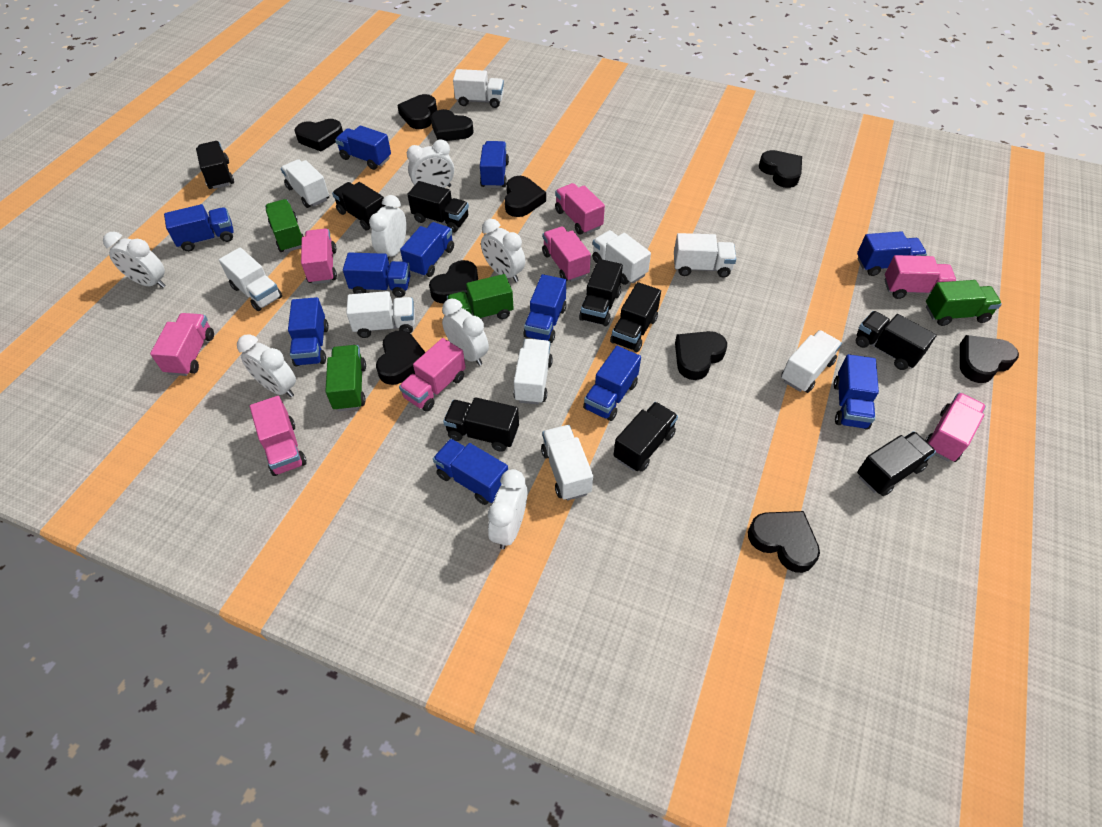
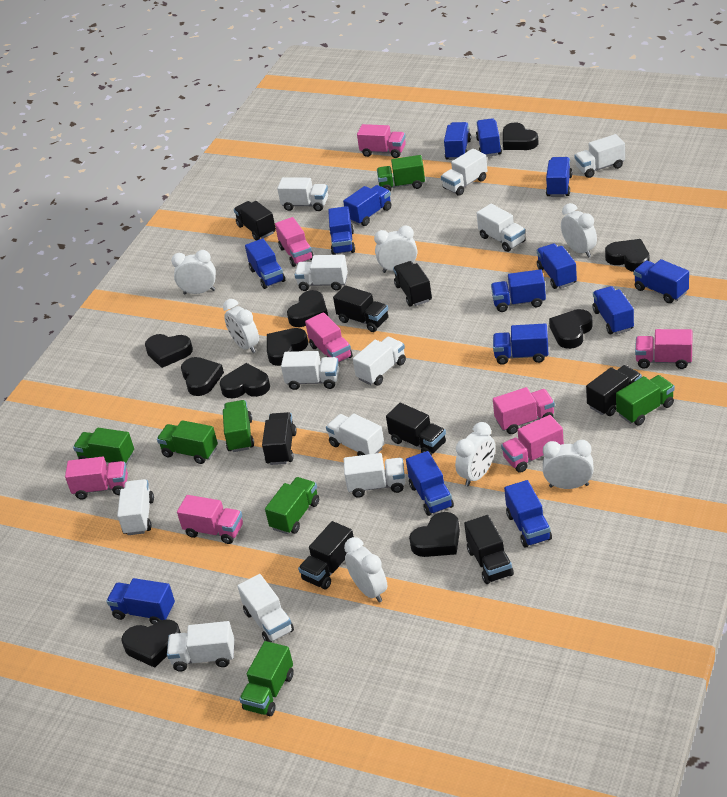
black truck: 9 -> 8
blue truck: 11 -> 14
green truck: 4 -> 7
white truck: 9 -> 12

